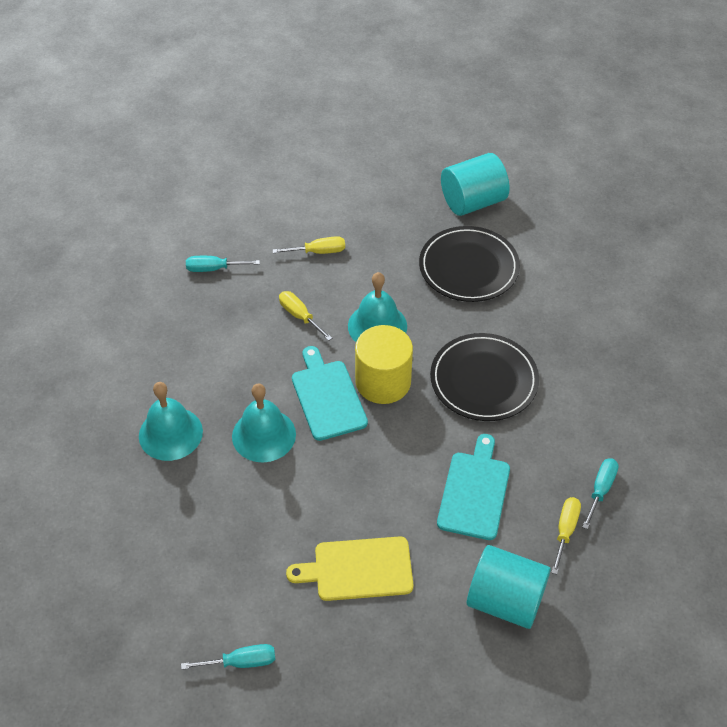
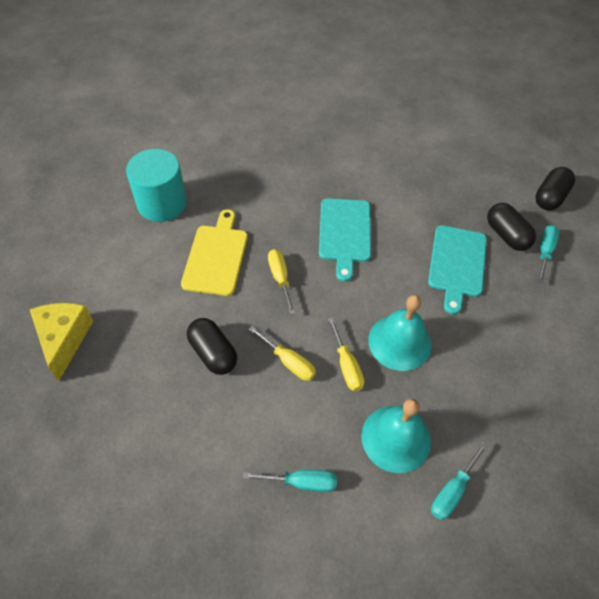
black capsule: 0 -> 3
black plate: 2 -> 0
turquoise bell: 3 -> 2
turquoise cylinder: 2 -> 1
yellow cheese: 0 -> 1
yellow cylinder: 1 -> 0

